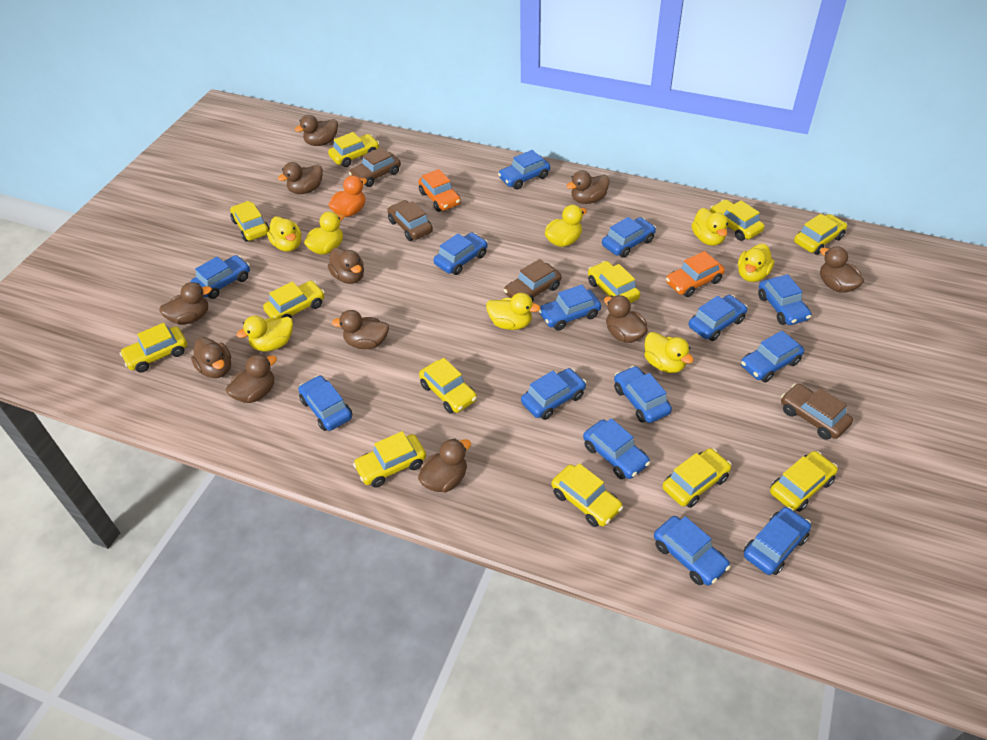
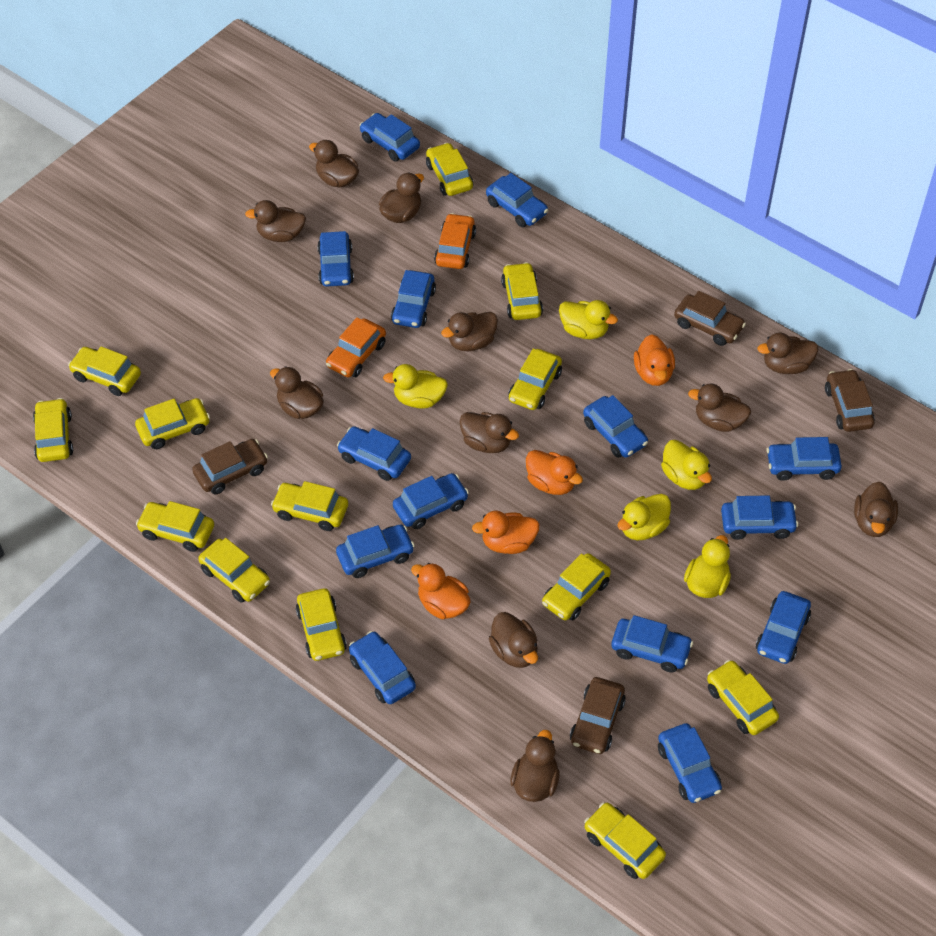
orange duck: 1 -> 4
yellow car: 12 -> 13
yellow duck: 8 -> 5

